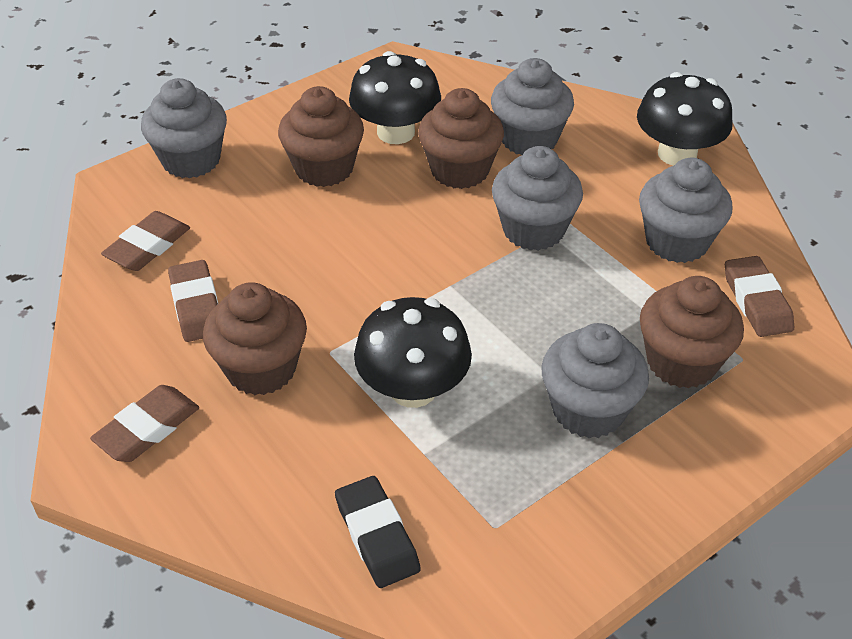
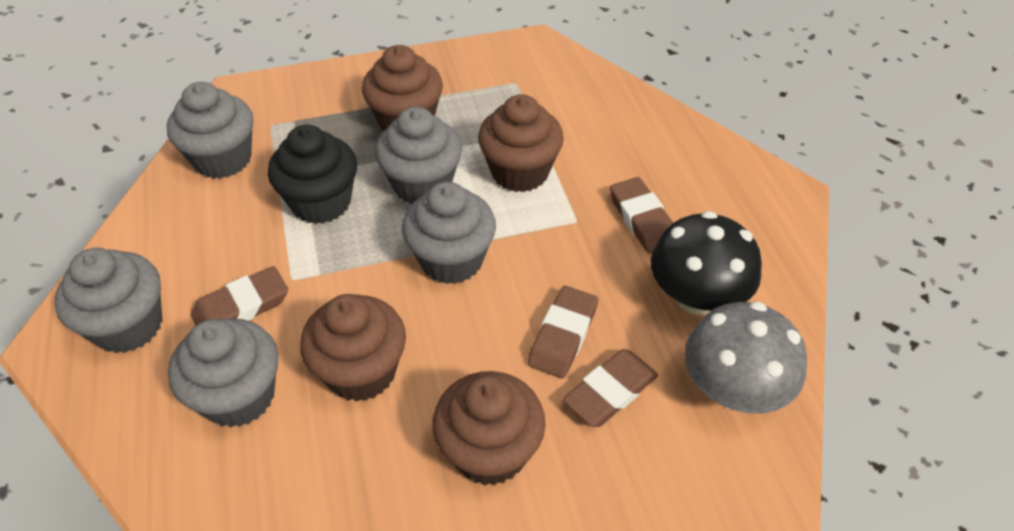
black cupcake: 0 -> 1
black eraser: 1 -> 0
black mushroom: 3 -> 1
grey mushroom: 0 -> 1

